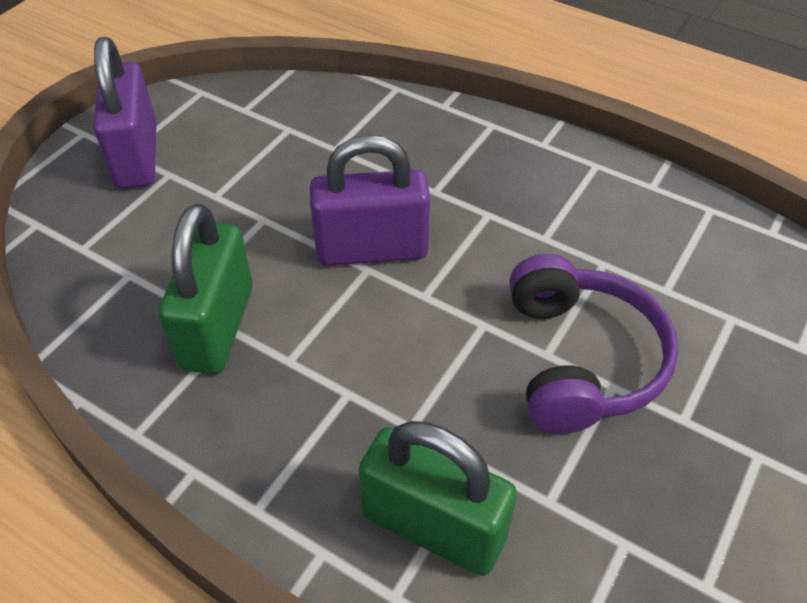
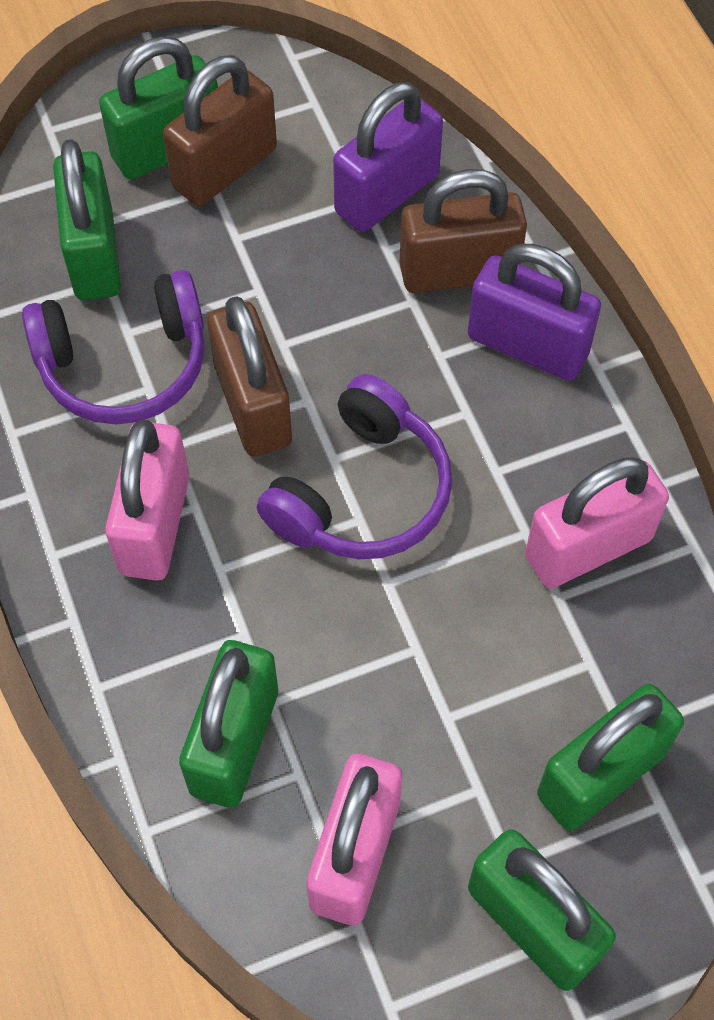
brown padlock: 0 -> 3
green padlock: 2 -> 5
pink padlock: 0 -> 3
purple headphones: 1 -> 2

